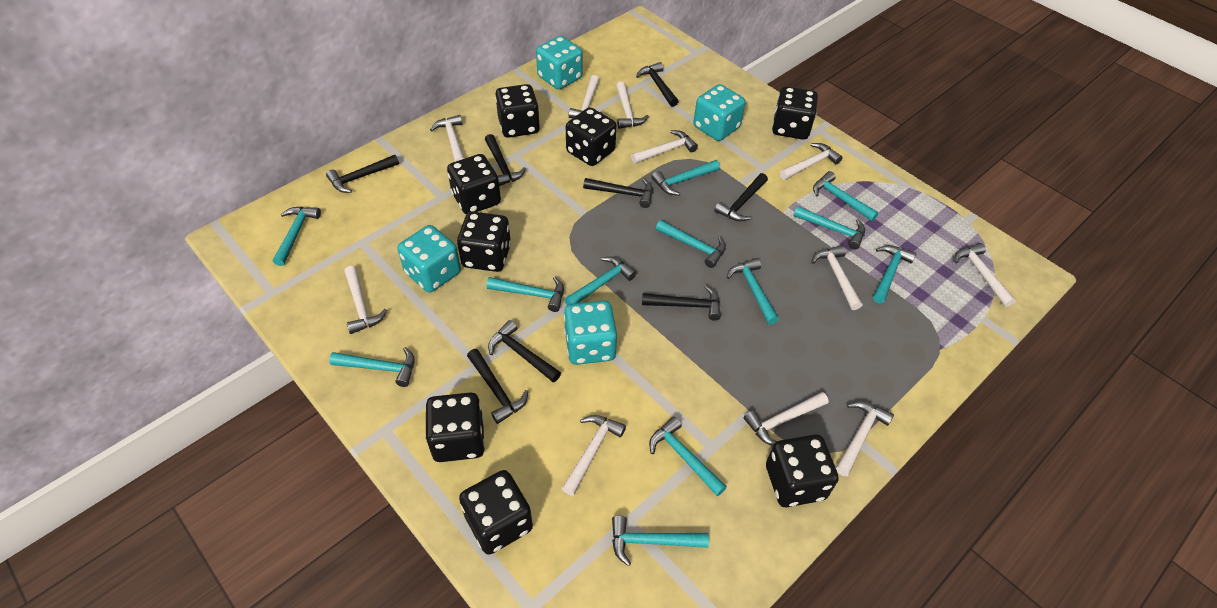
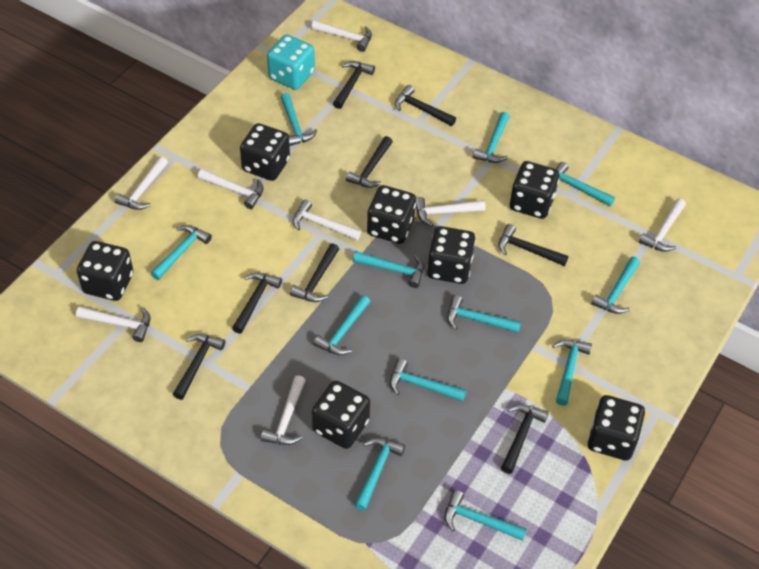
black dice: 8 -> 7
turquoise dice: 4 -> 1
white hammer: 11 -> 8

